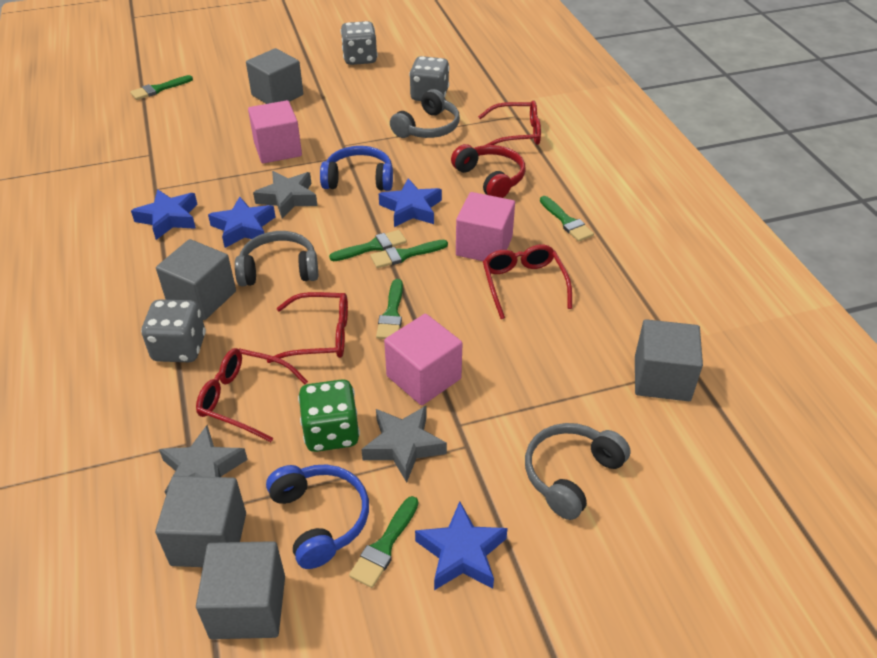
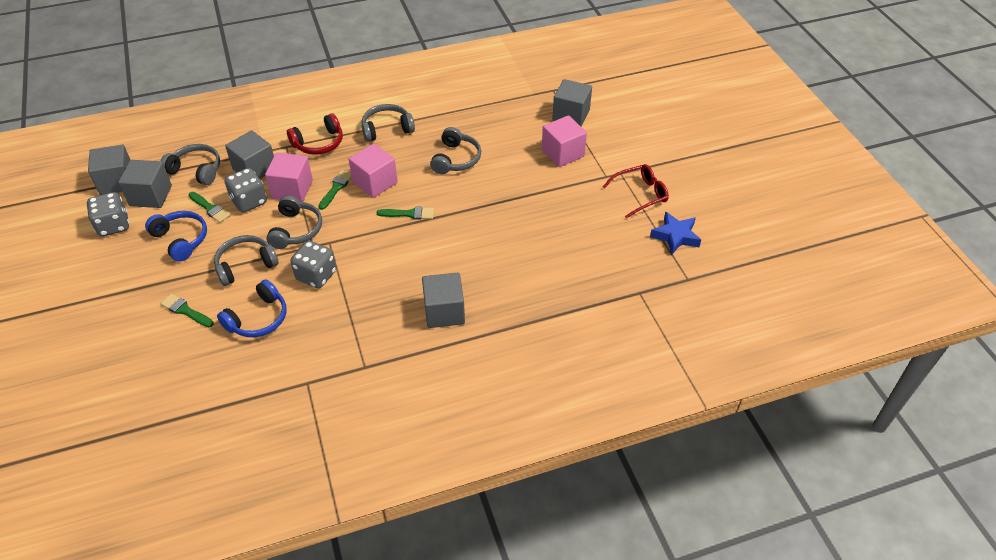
blue star: 4 -> 1
green brush: 6 -> 4
green dice: 1 -> 0
grey headphones: 3 -> 5
grey star: 3 -> 0
red glasses: 4 -> 1

